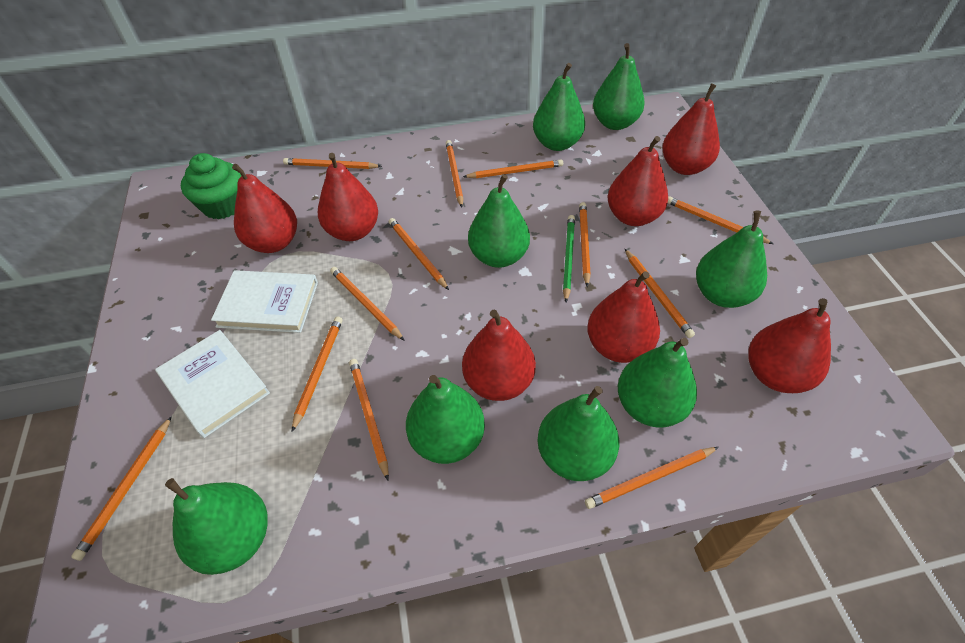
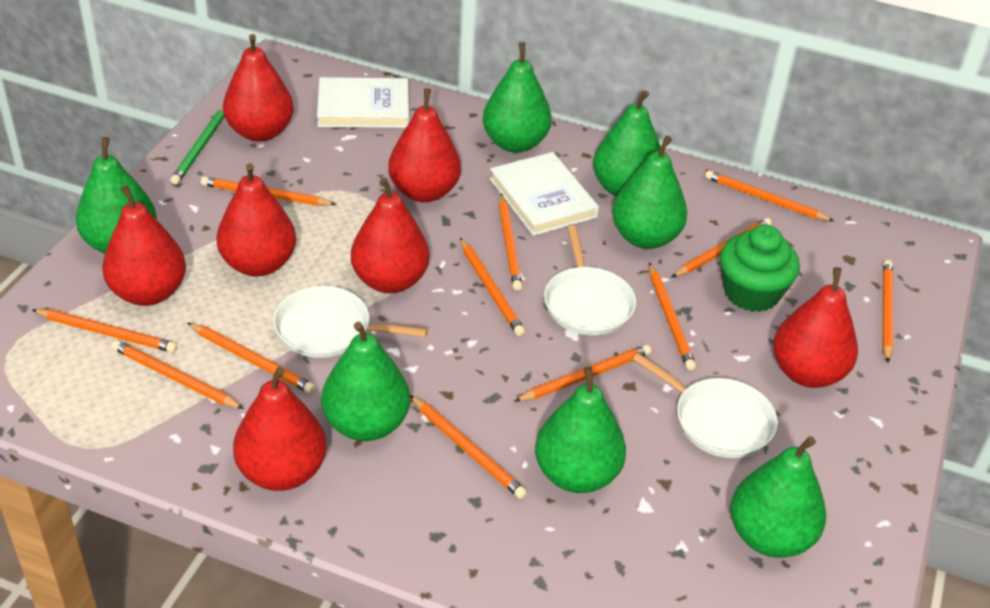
green pear: 8 -> 7
white pan: 0 -> 3

